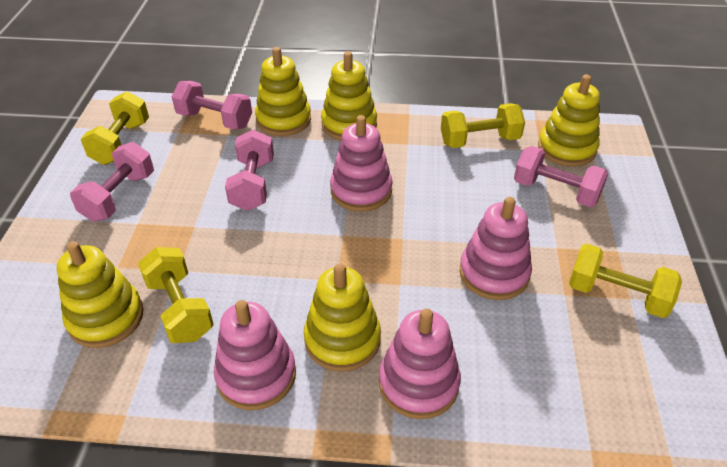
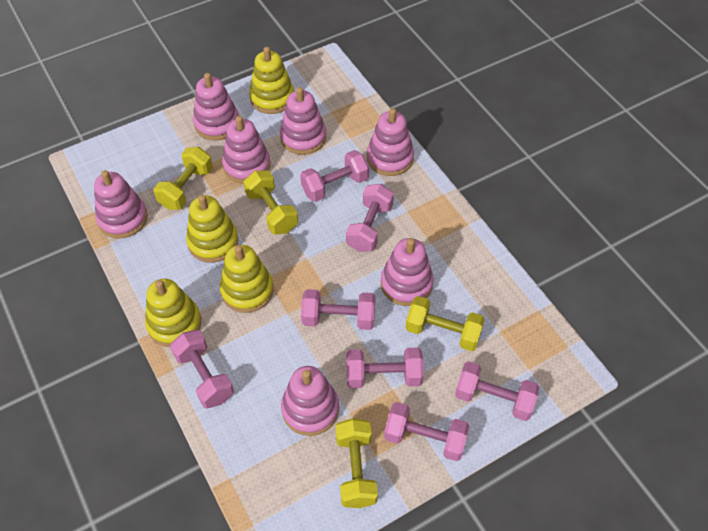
pink dumbbell: 4 -> 7
pink stacking toy: 4 -> 7
yellow stacking toy: 5 -> 4

